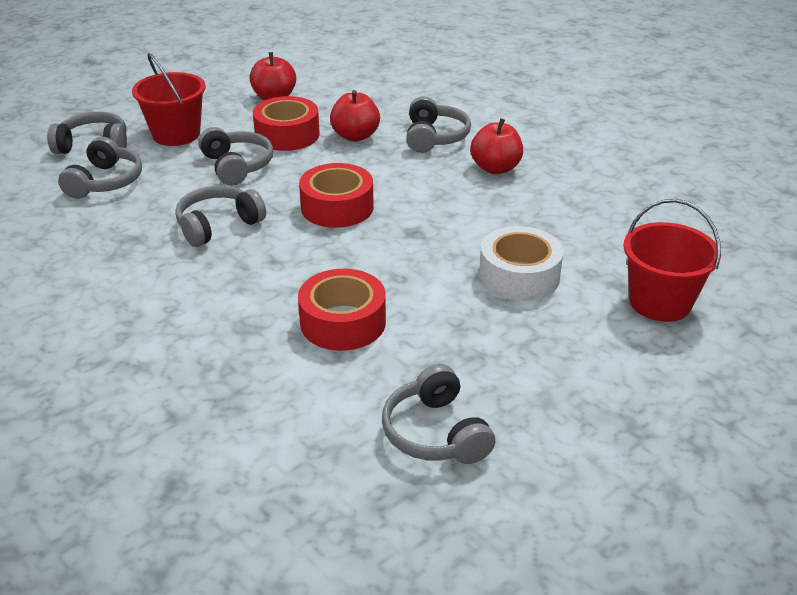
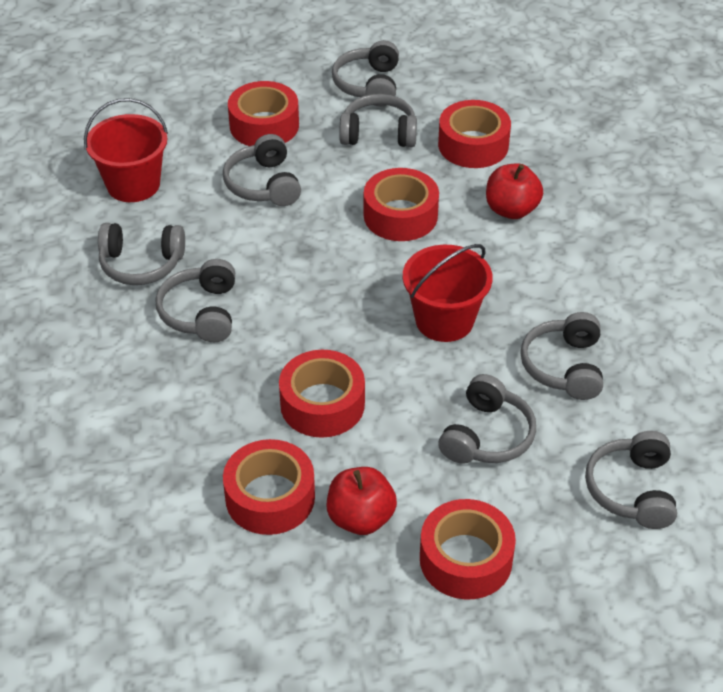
grey headphones: 6 -> 8
red apple: 3 -> 2
red tape: 3 -> 6
white tape: 1 -> 0

